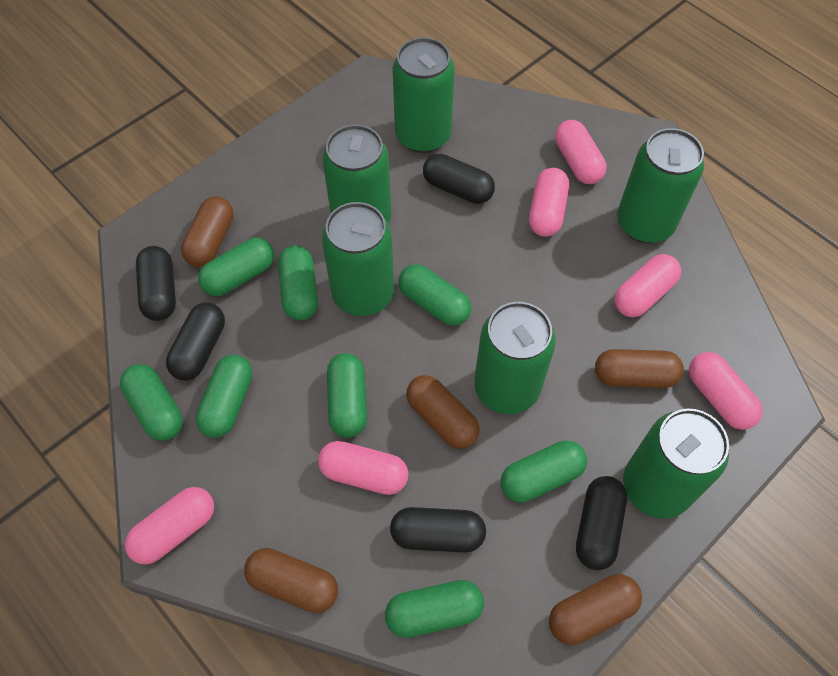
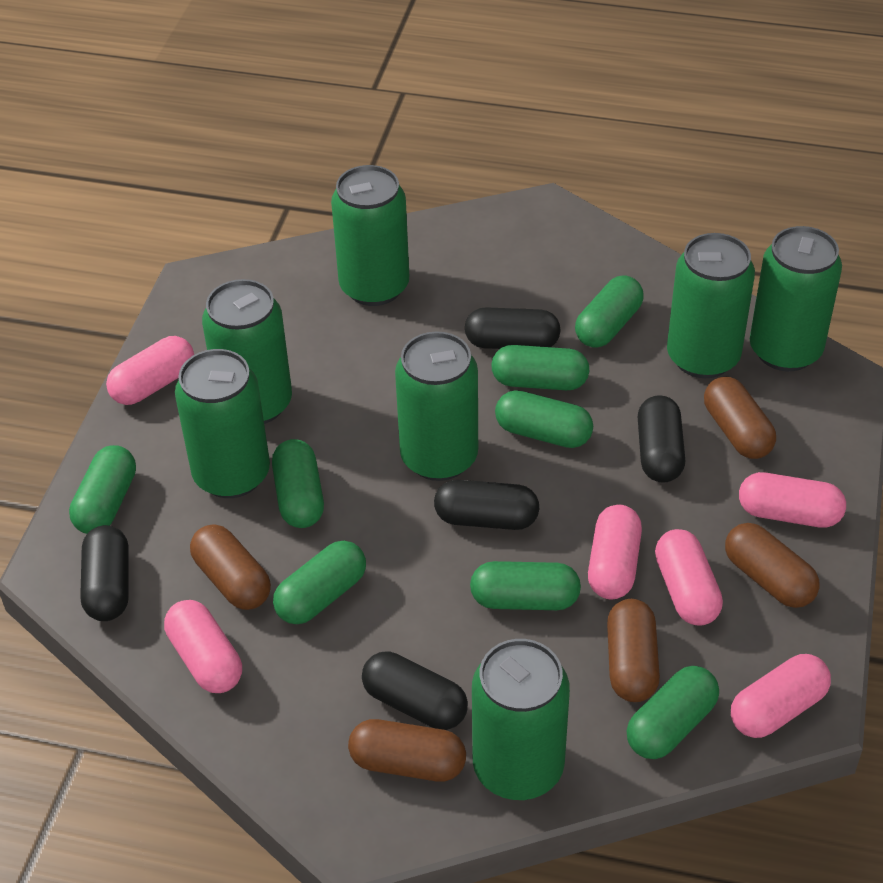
green can: 6 -> 7

